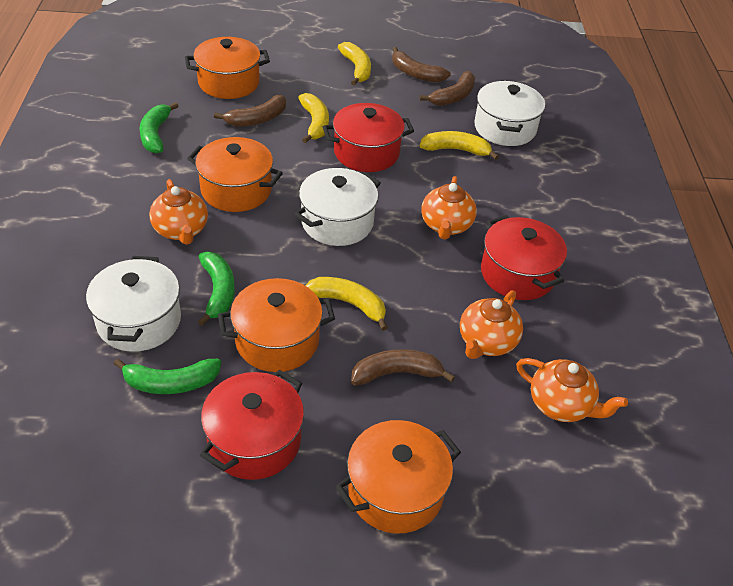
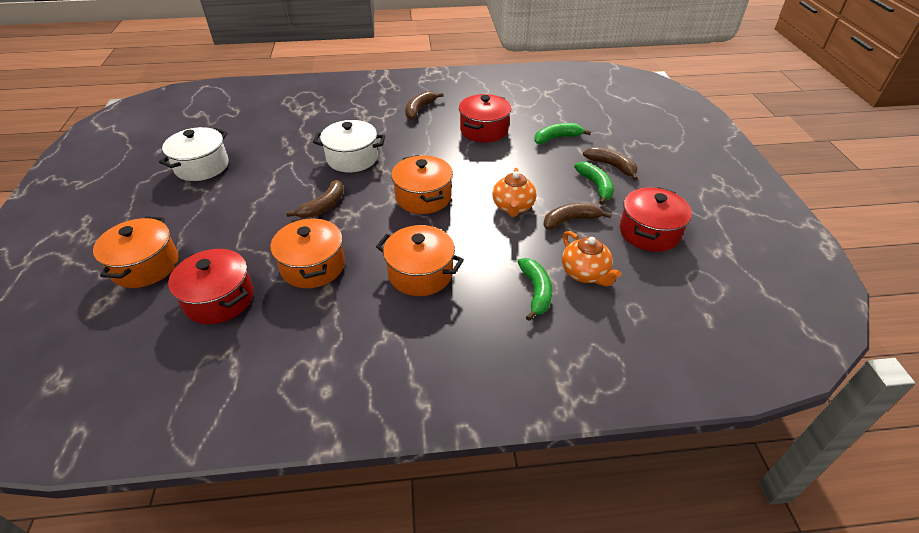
orange teapot: 4 -> 2
white pot: 3 -> 2
yellow banana: 4 -> 0

